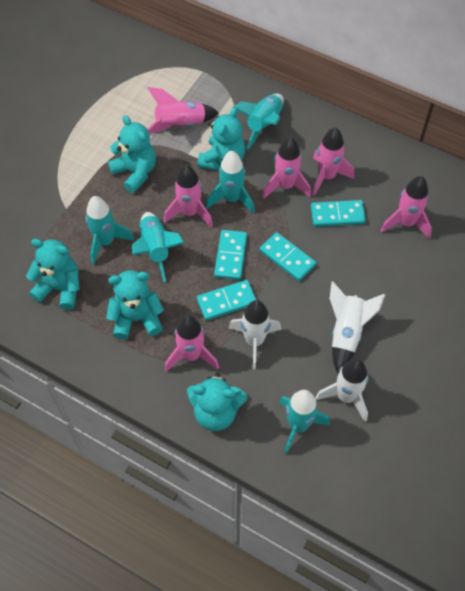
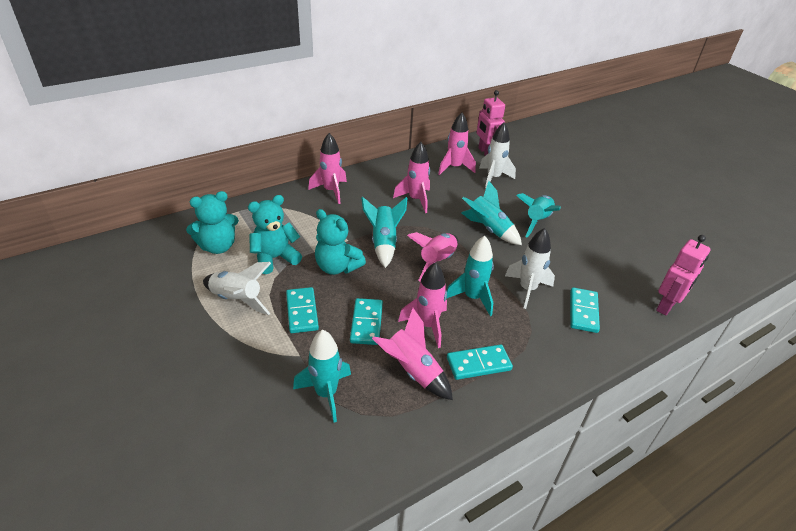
pink robot: 0 -> 2
turquoise teddy bear: 5 -> 3

